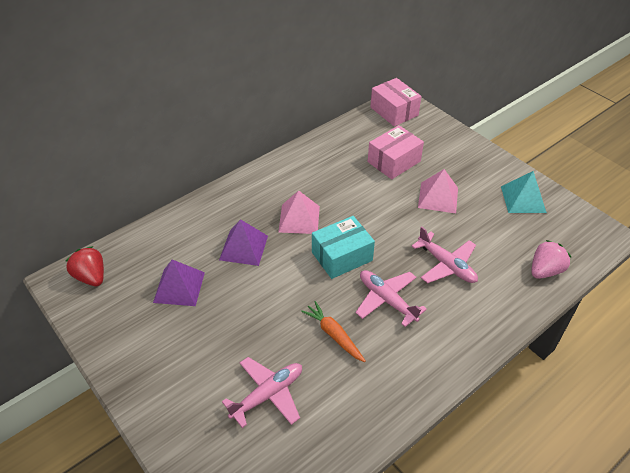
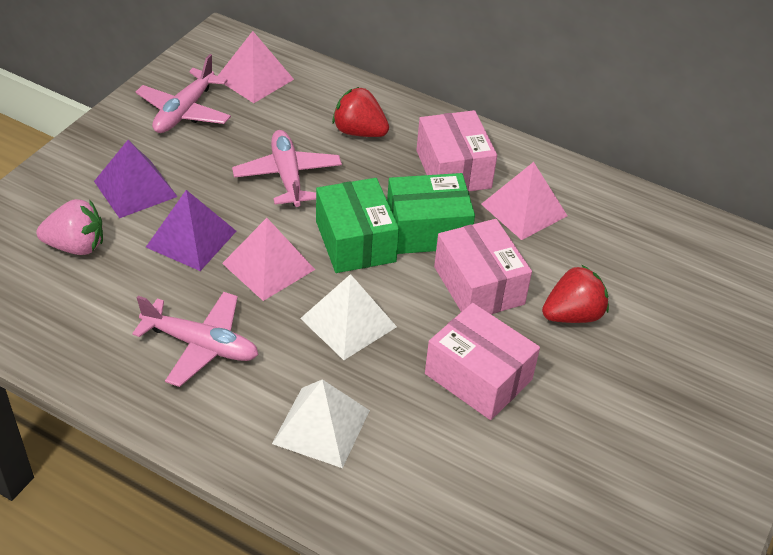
green box: 0 -> 2
orange carrot: 1 -> 0
pink box: 2 -> 3
pink pyramid: 2 -> 3
red strawberry: 1 -> 2
turquoise box: 1 -> 0
turquoise pyramid: 1 -> 0
white pyramid: 0 -> 2

